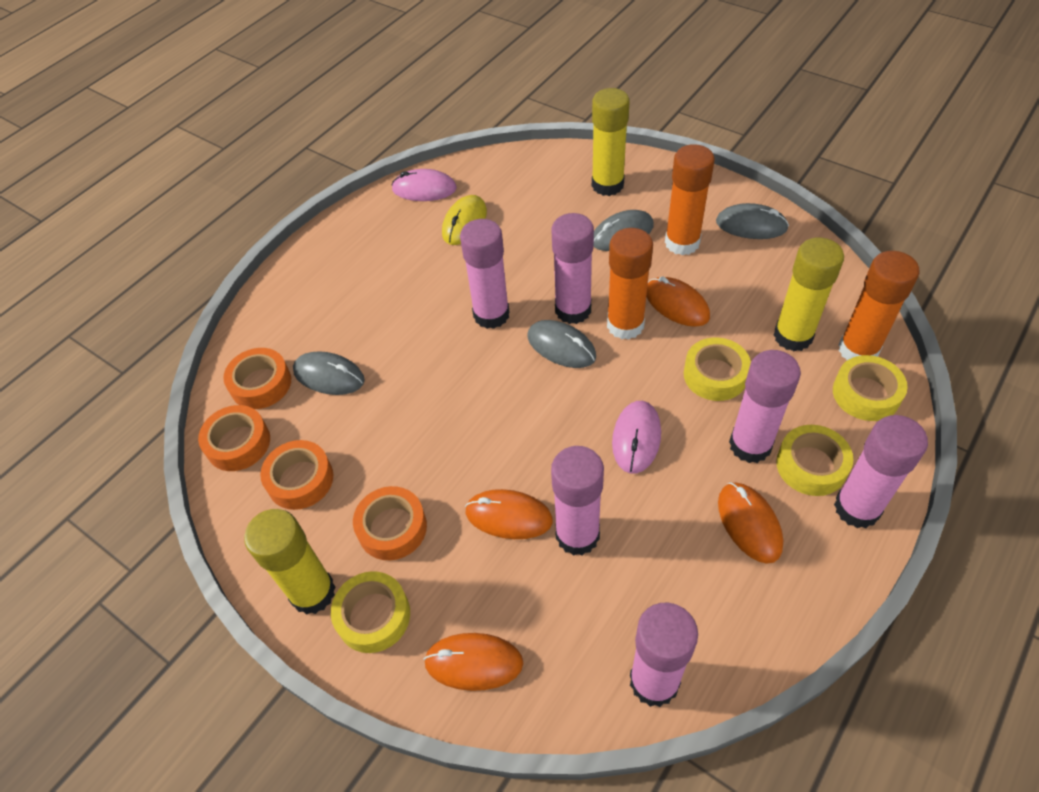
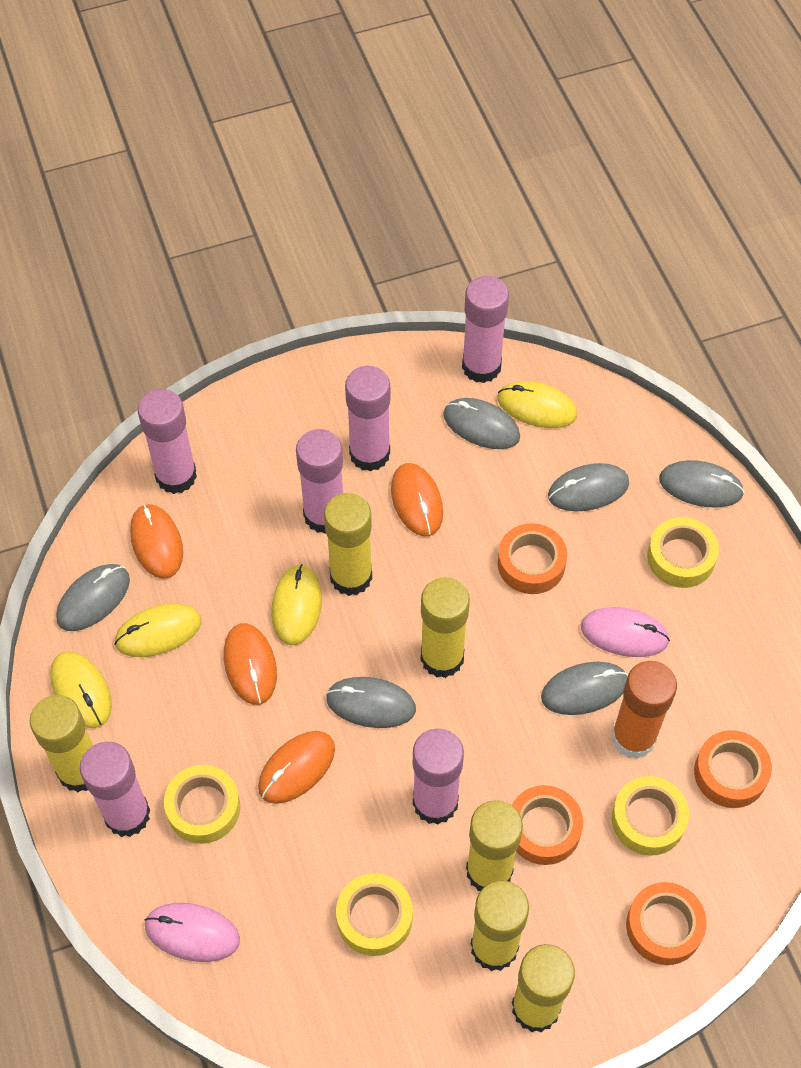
grey mouse: 4 -> 6
orange glue stick: 3 -> 1
yellow glue stick: 3 -> 6
yellow mouse: 1 -> 4

